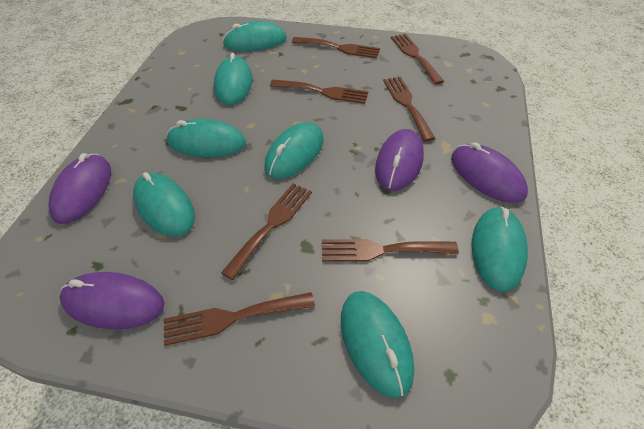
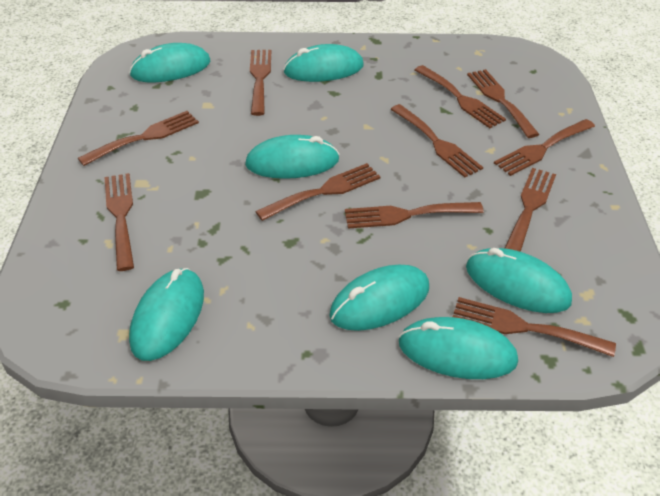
brown fork: 7 -> 11
purple mouse: 4 -> 0

